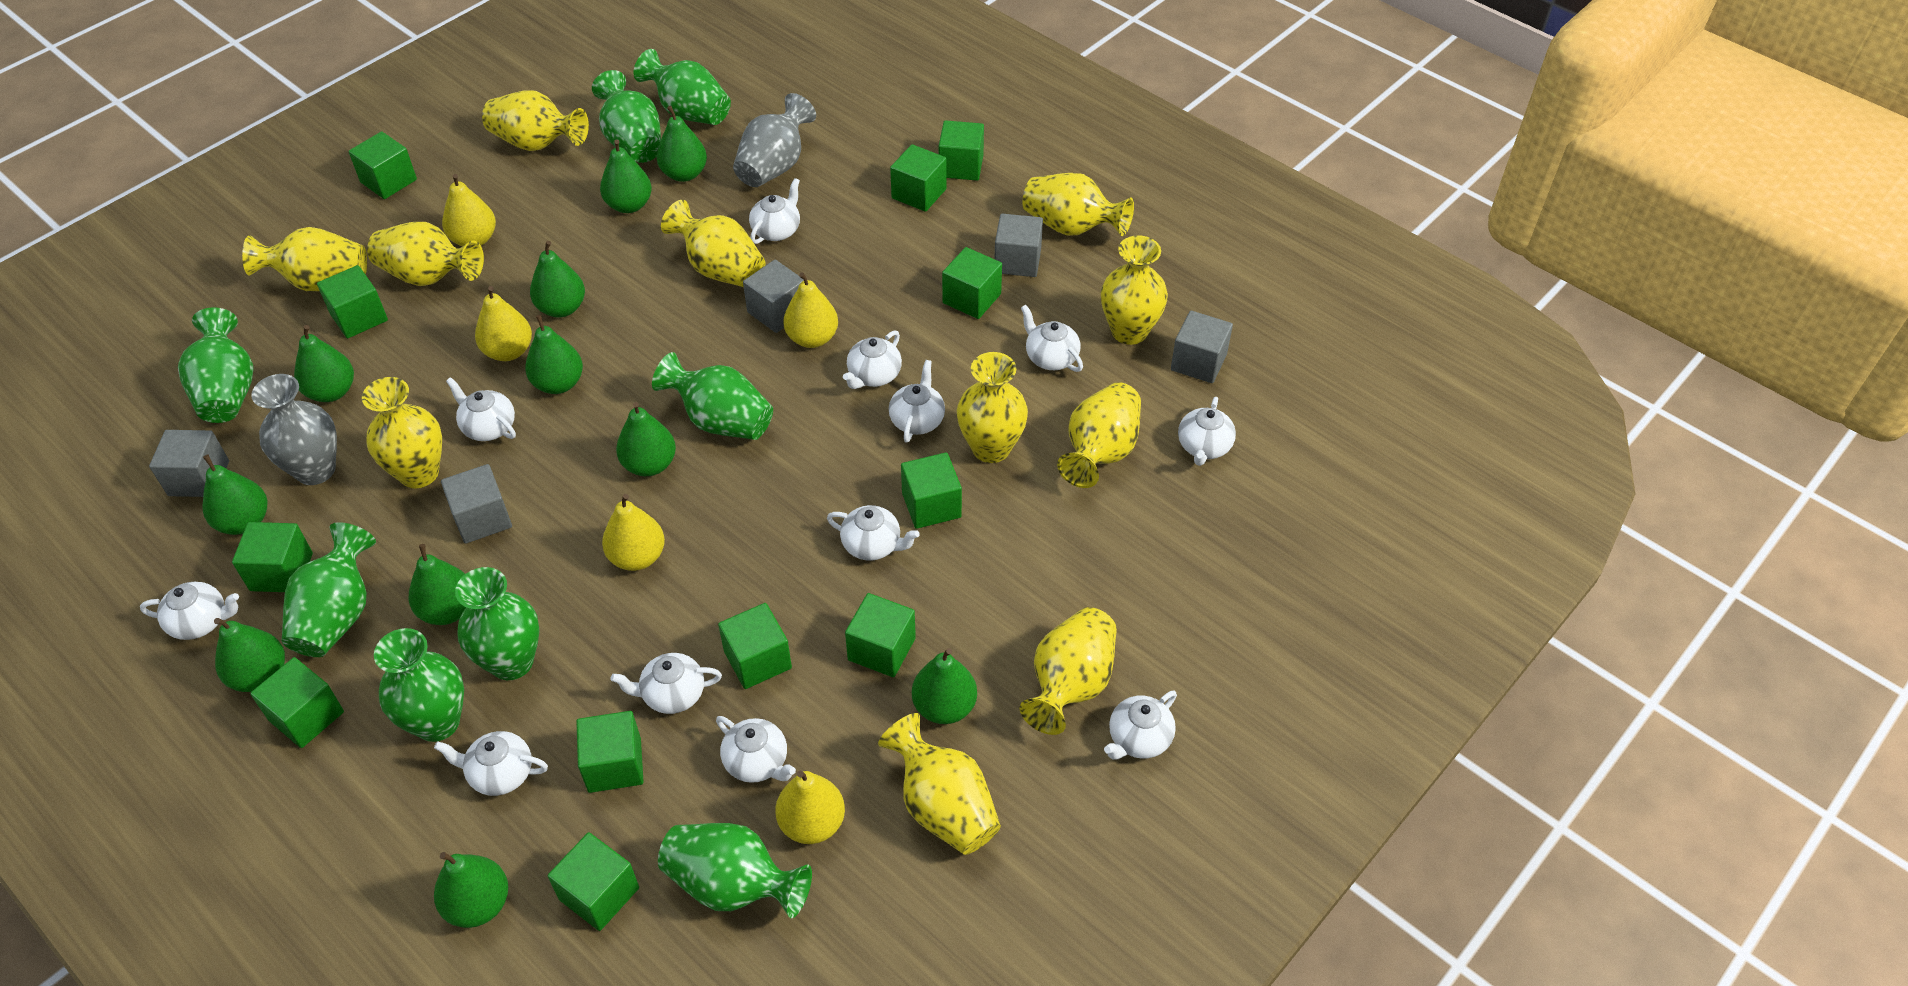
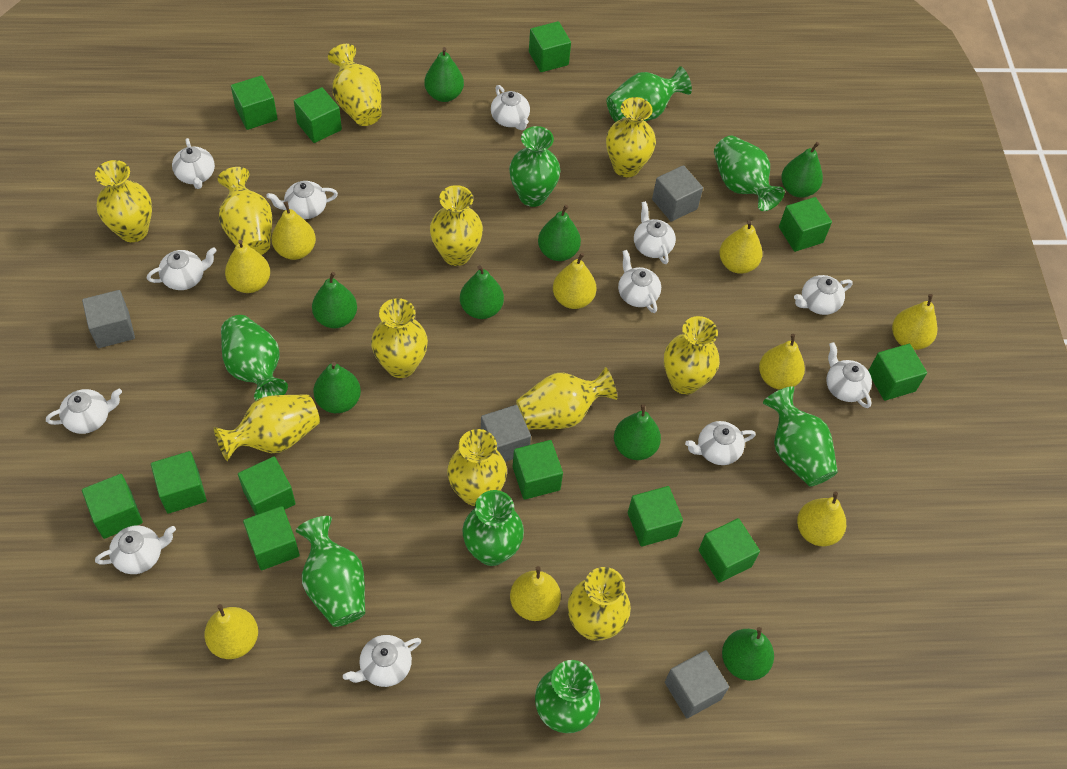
green pear: 11 -> 8
grey cube: 5 -> 4
grey vase: 2 -> 0
yellow pear: 5 -> 9

